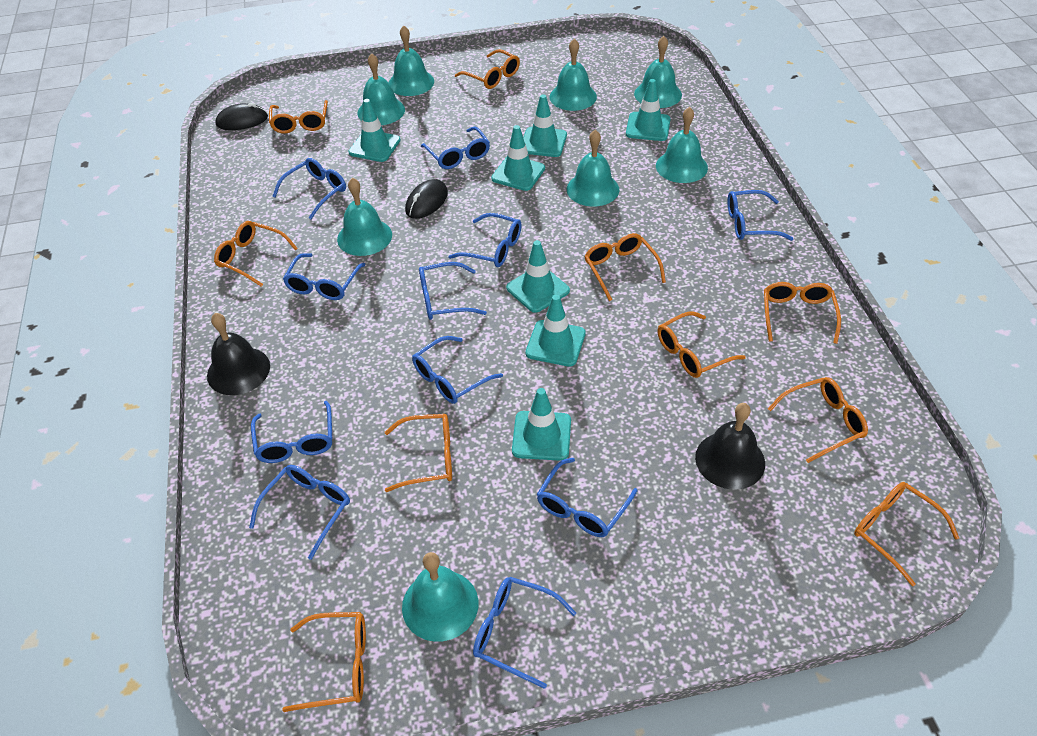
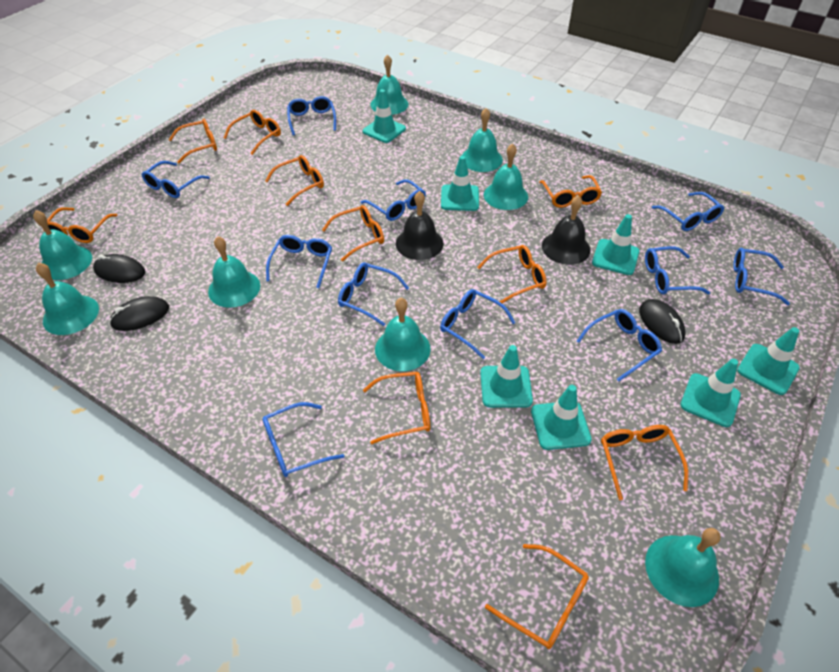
black mouse: 2 -> 3

